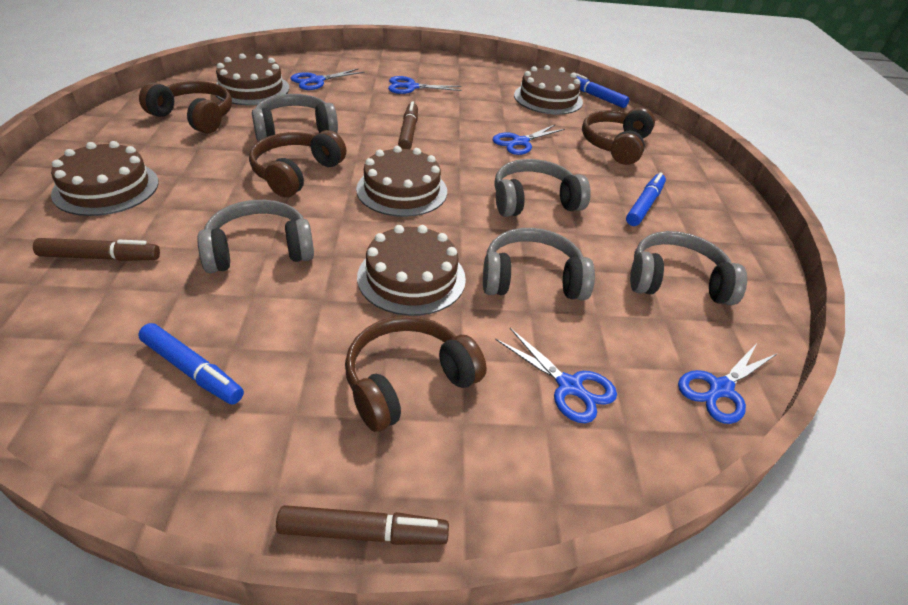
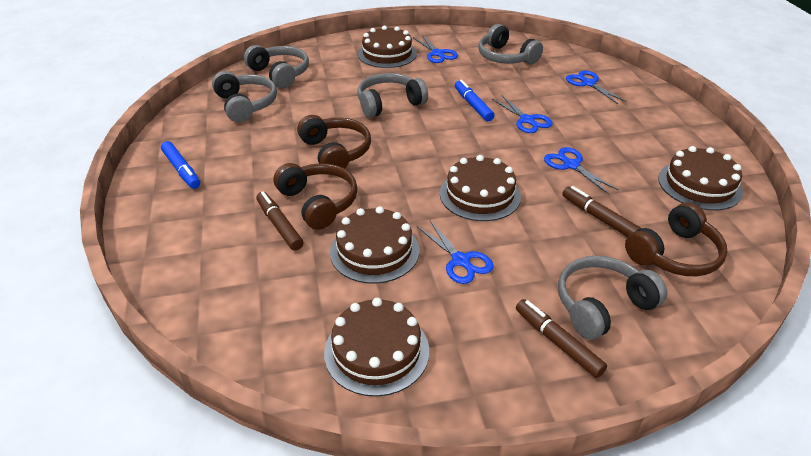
blue marker: 3 -> 2
brown headphones: 4 -> 3

